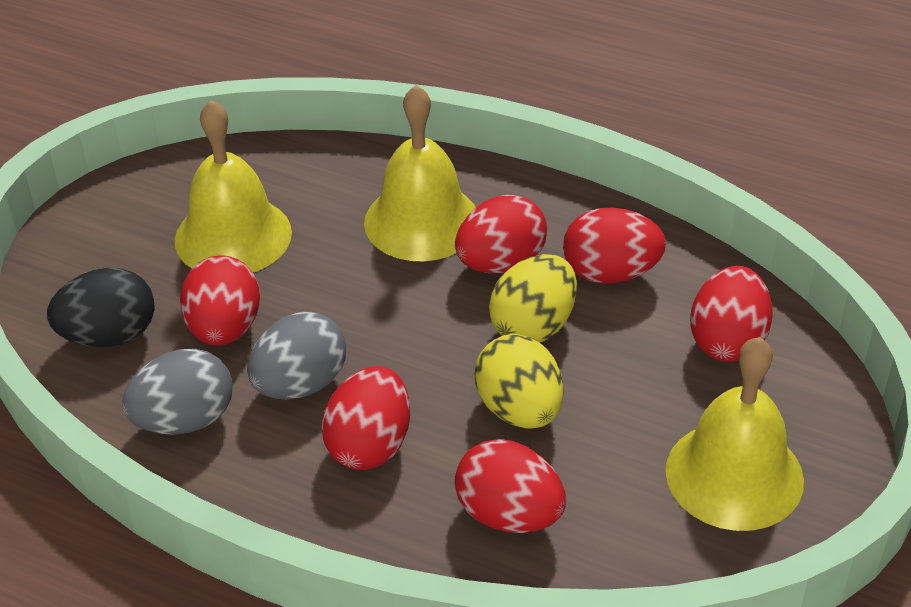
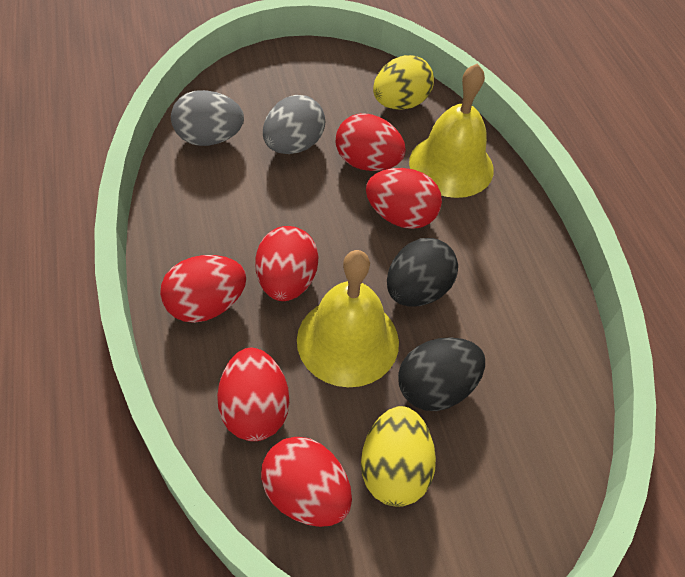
black egg: 1 -> 2
yellow bell: 3 -> 2

